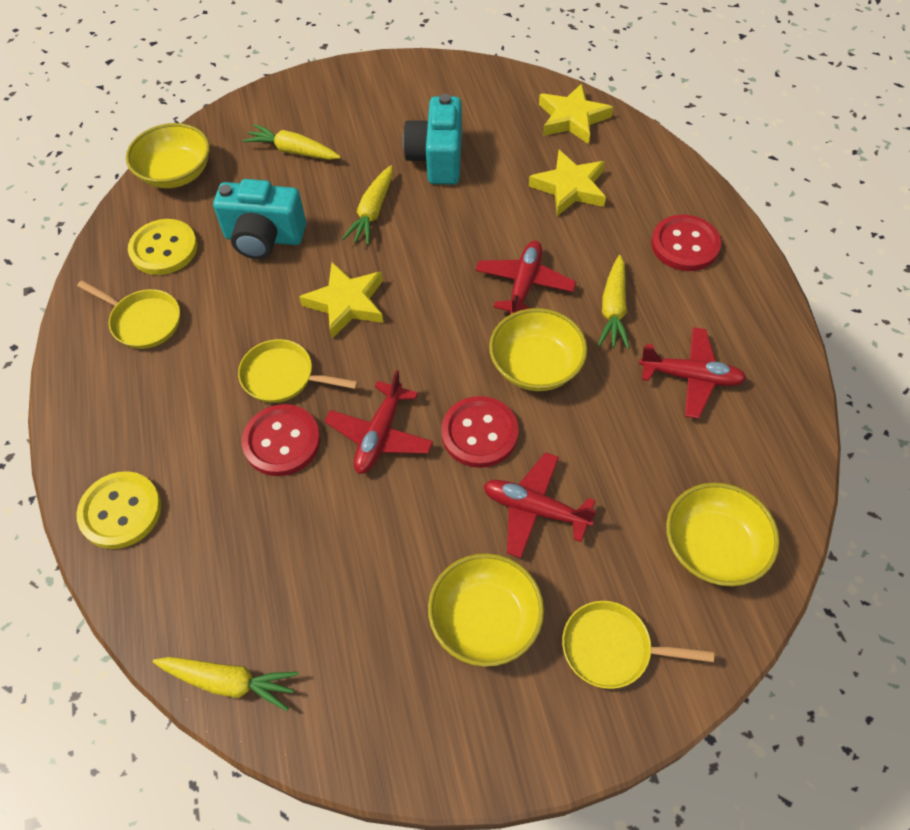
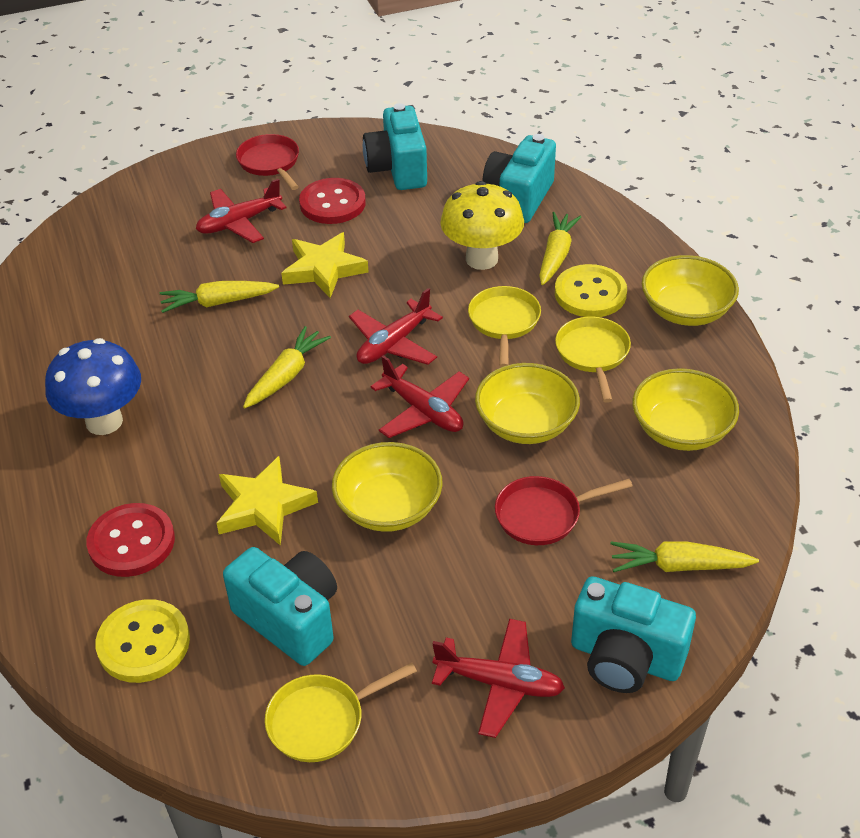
blue mushroom: 0 -> 1
red button: 3 -> 2
red pan: 0 -> 2
turquoise camera: 2 -> 4
yellow mushroom: 0 -> 1
yellow star: 3 -> 2

